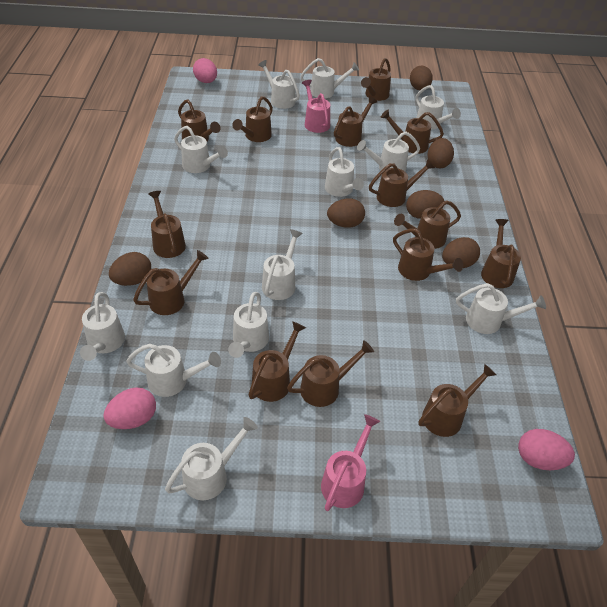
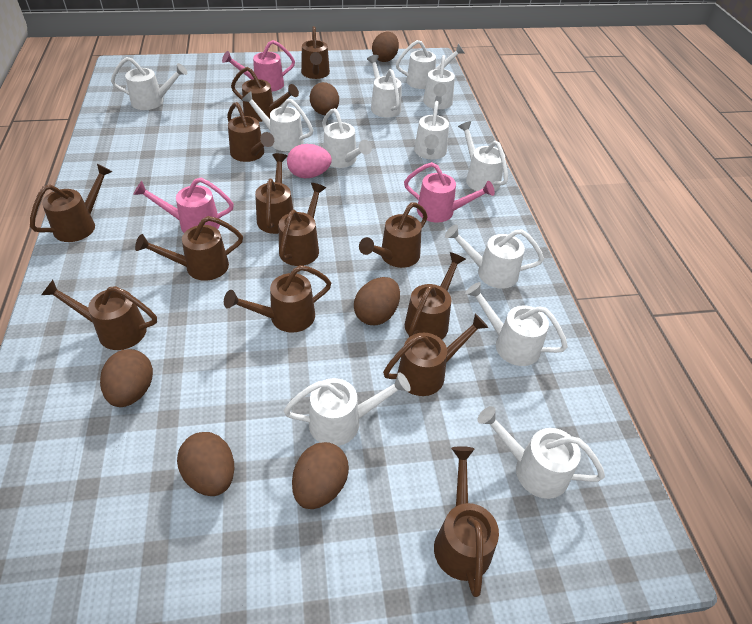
brown watering can: 14 -> 13
pink egg: 3 -> 1
pink watering can: 2 -> 3

